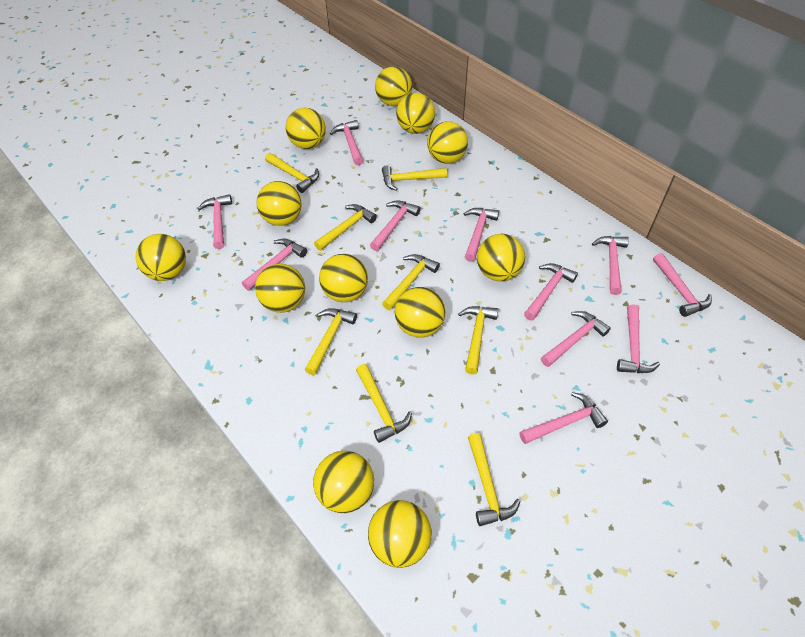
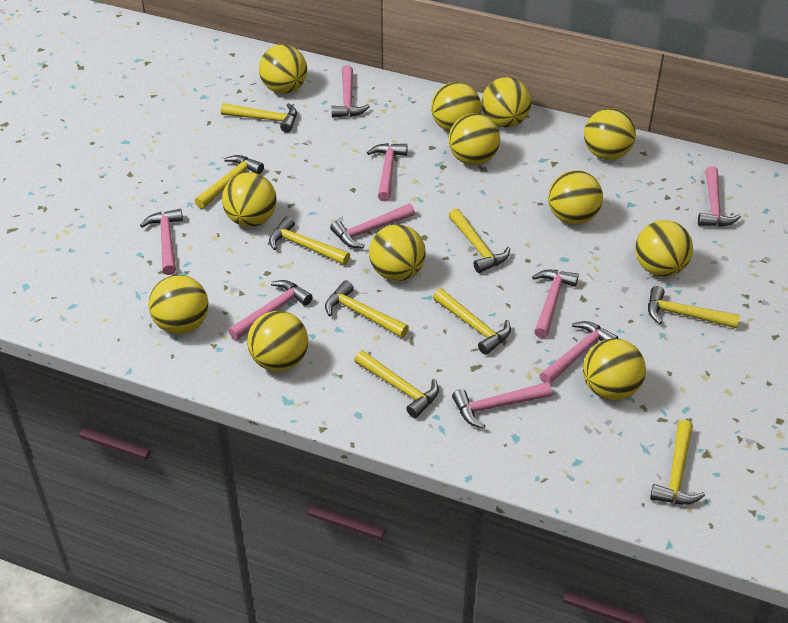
pink hammer: 11 -> 9
yellow hammer: 8 -> 9

